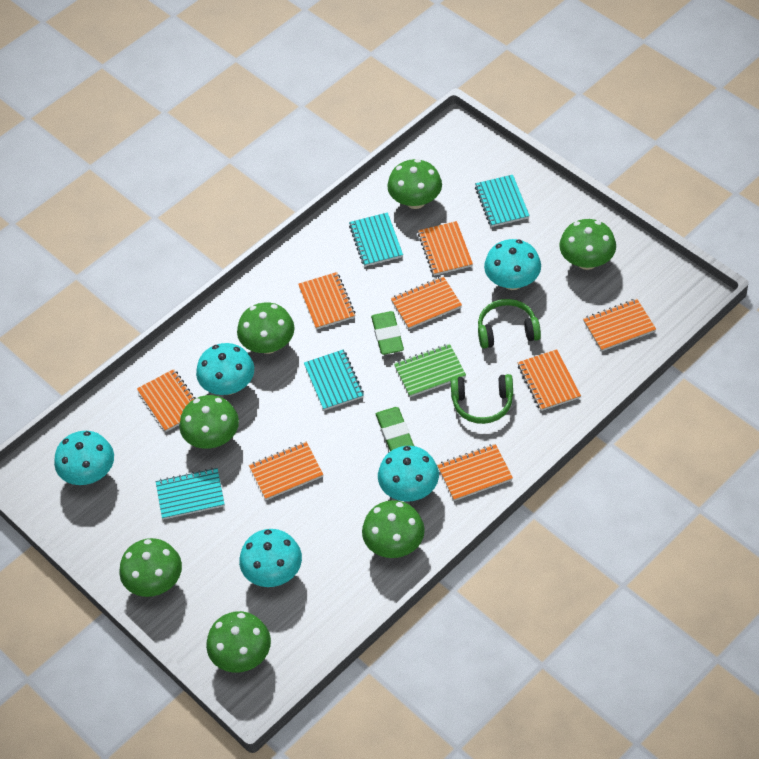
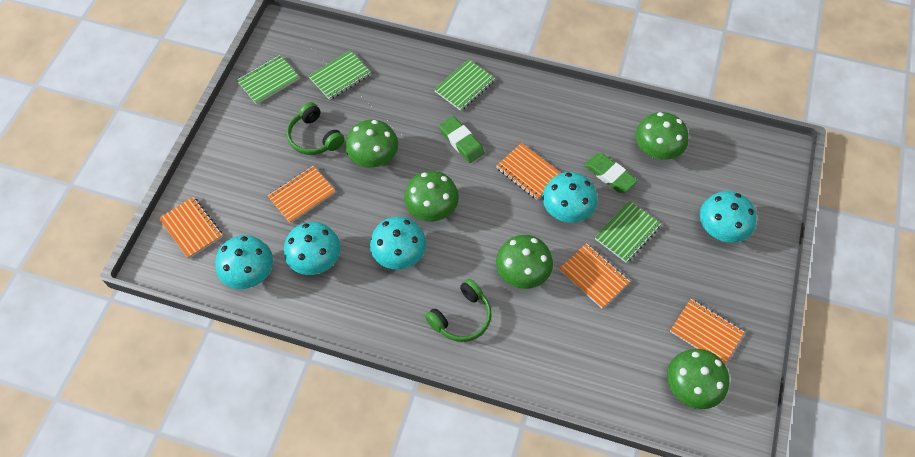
green mushroom: 7 -> 5
green notebook: 1 -> 4
orange notebook: 8 -> 5
turquoise notebook: 4 -> 0

